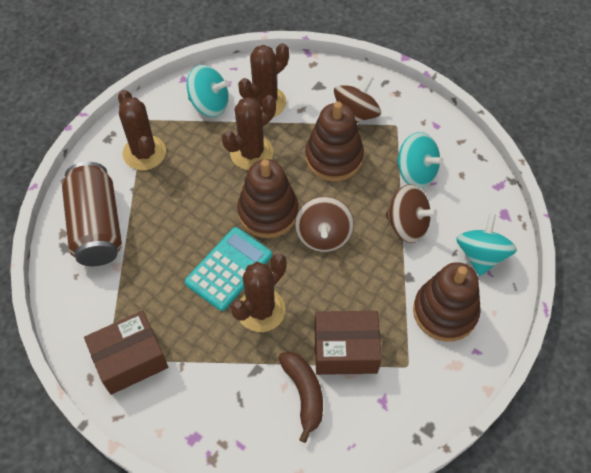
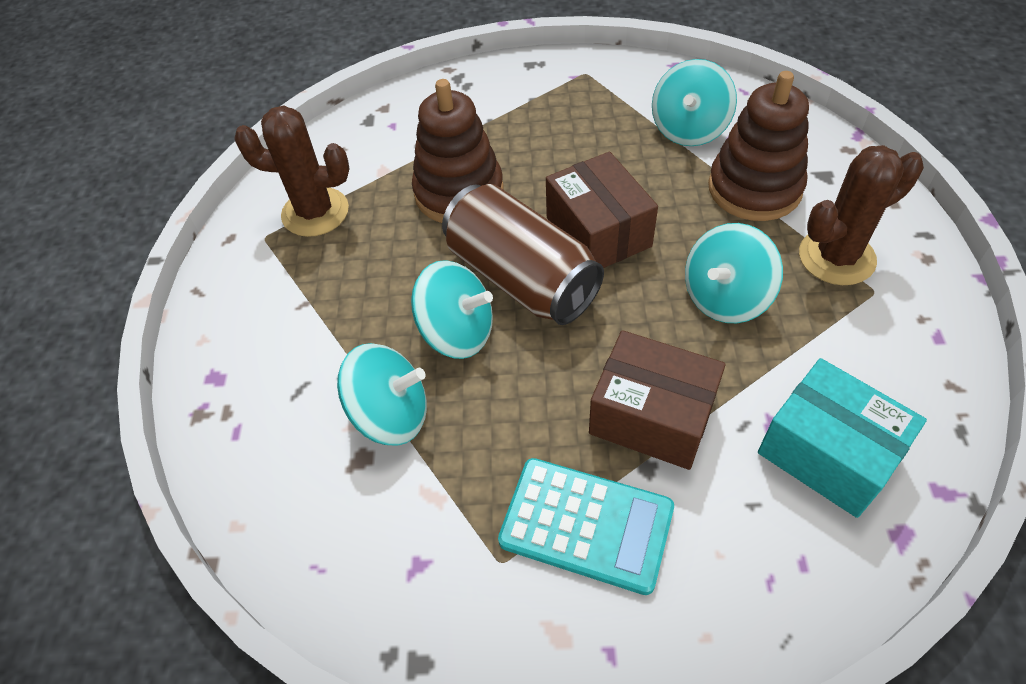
brown banana: 1 -> 0
brown cactus: 4 -> 2
brown spinning top: 3 -> 0
brown stacking toy: 3 -> 2
turquoise box: 0 -> 1
turquoise spinning top: 3 -> 4

